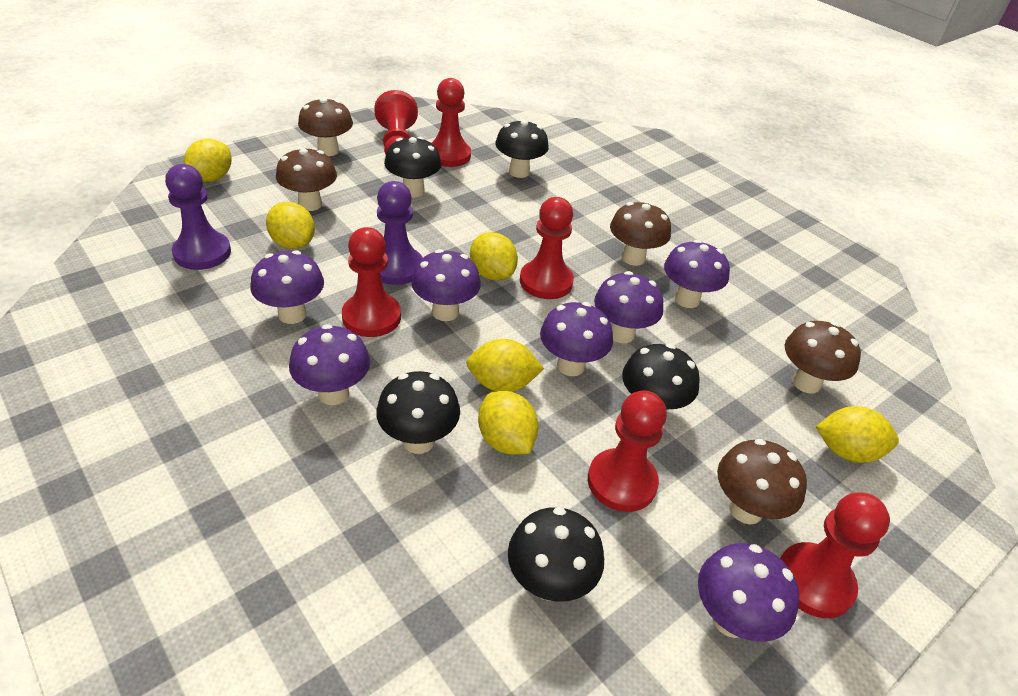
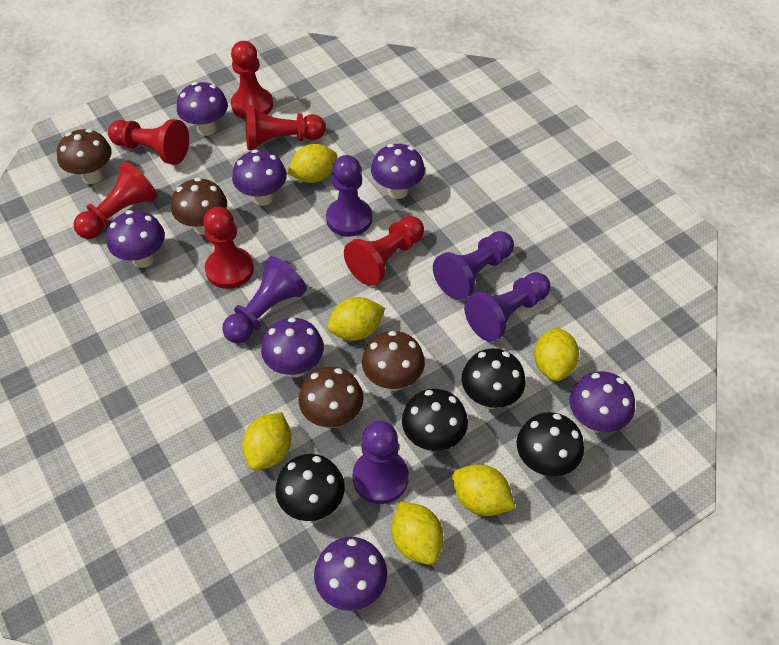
black mushroom: 5 -> 4
brown mushroom: 5 -> 4
purple pawn: 2 -> 5

